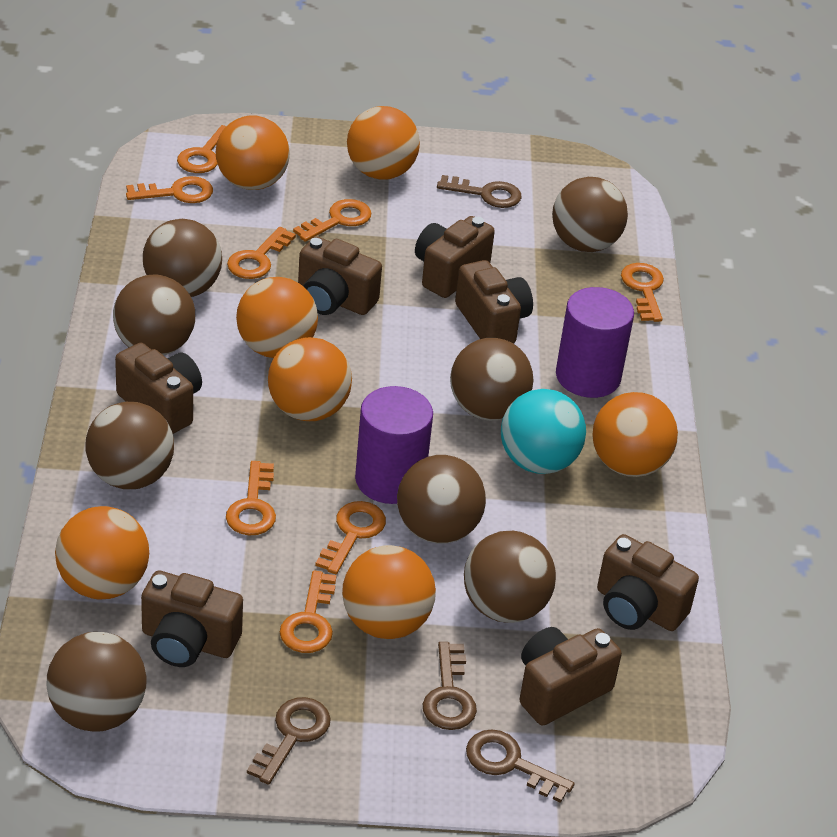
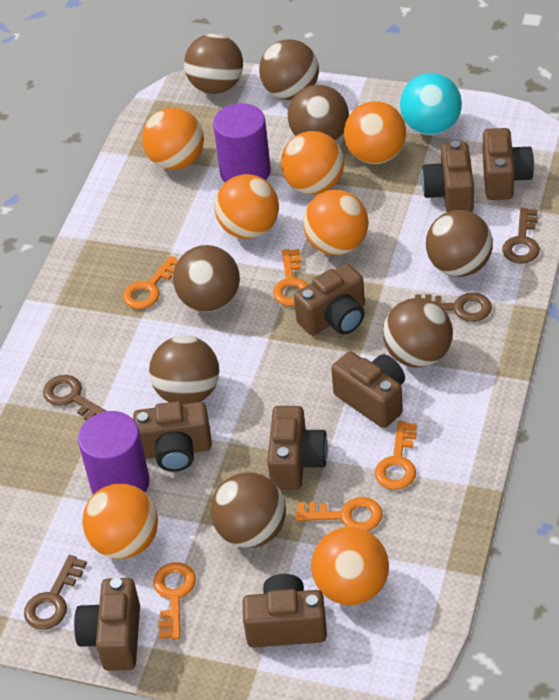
brown camera: 7 -> 8
orange key: 8 -> 5

